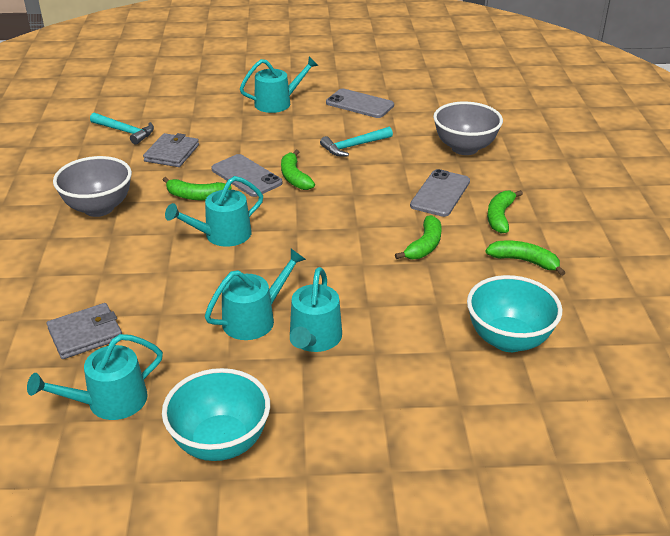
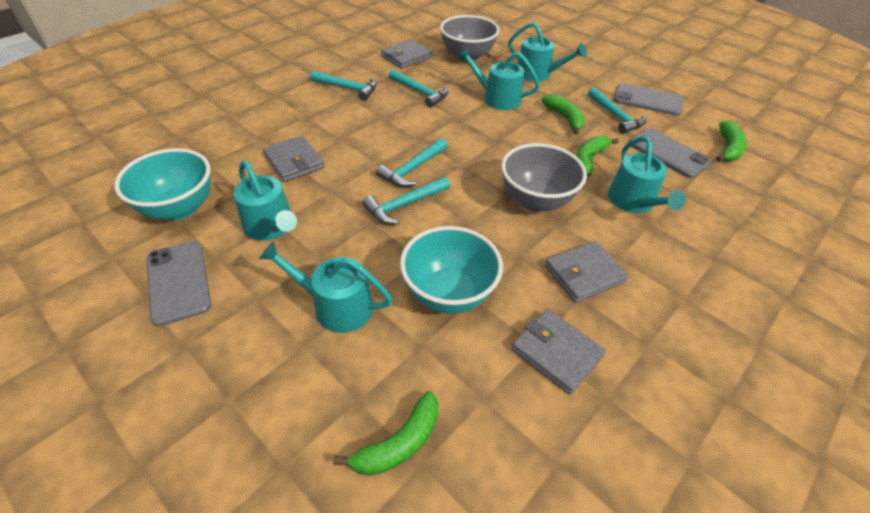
green banana: 5 -> 4
grey wallet: 2 -> 4
turquoise hammer: 2 -> 5

